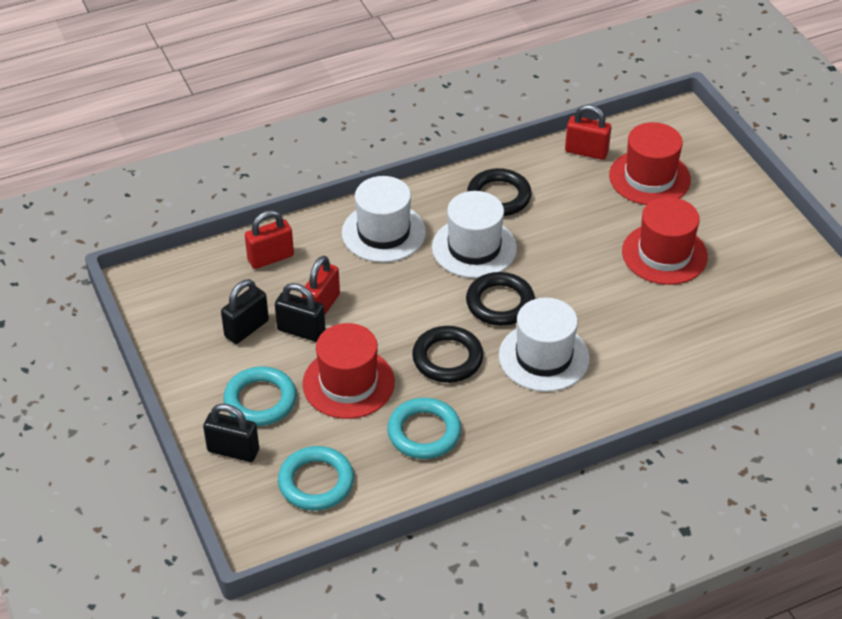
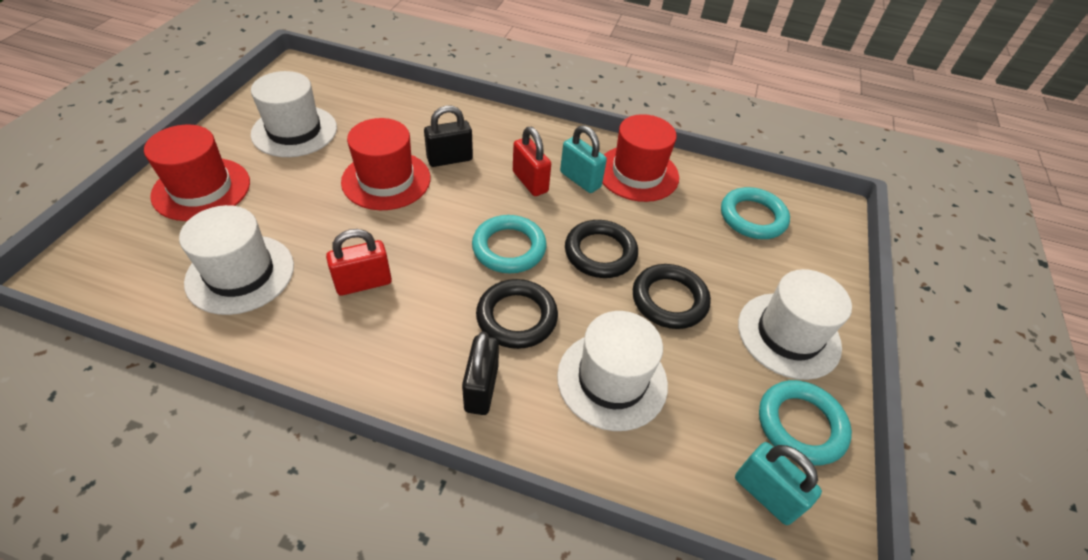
black padlock: 3 -> 2
red padlock: 3 -> 2
turquoise padlock: 0 -> 2
white hat: 3 -> 4

